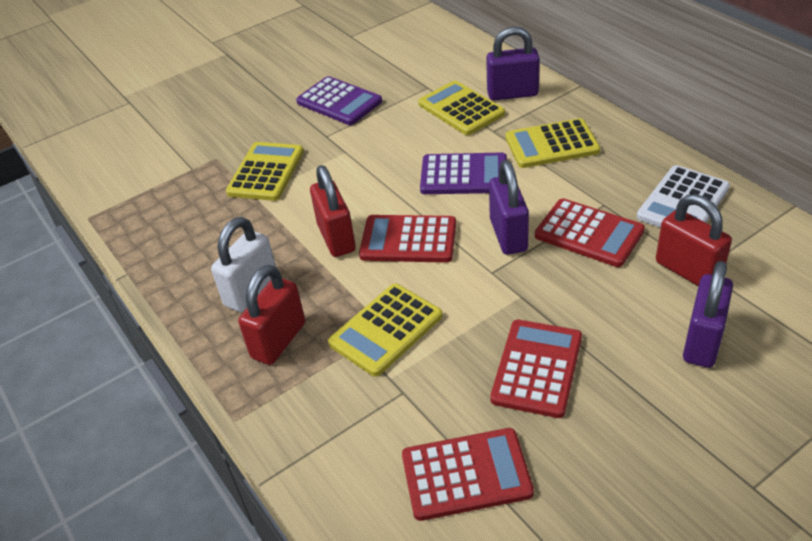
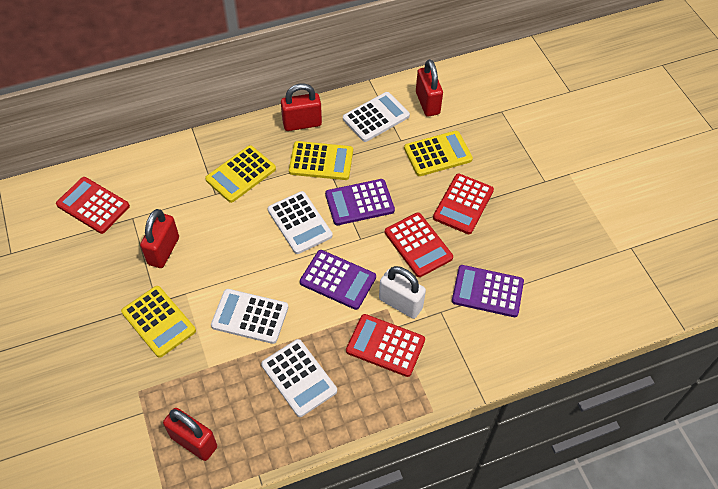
purple calculator: 2 -> 3
purple padlock: 3 -> 0
red padlock: 3 -> 4
white calculator: 1 -> 4

